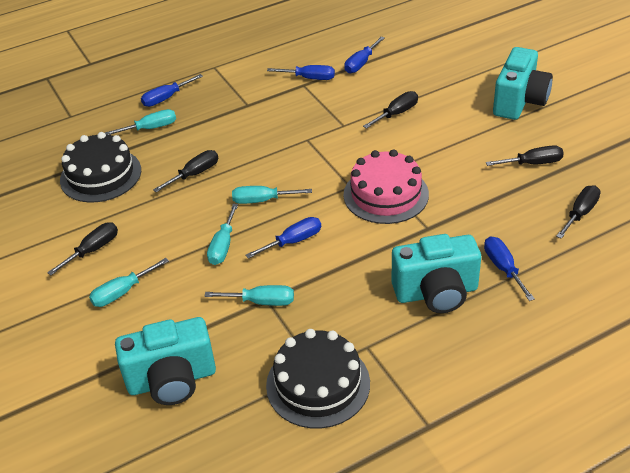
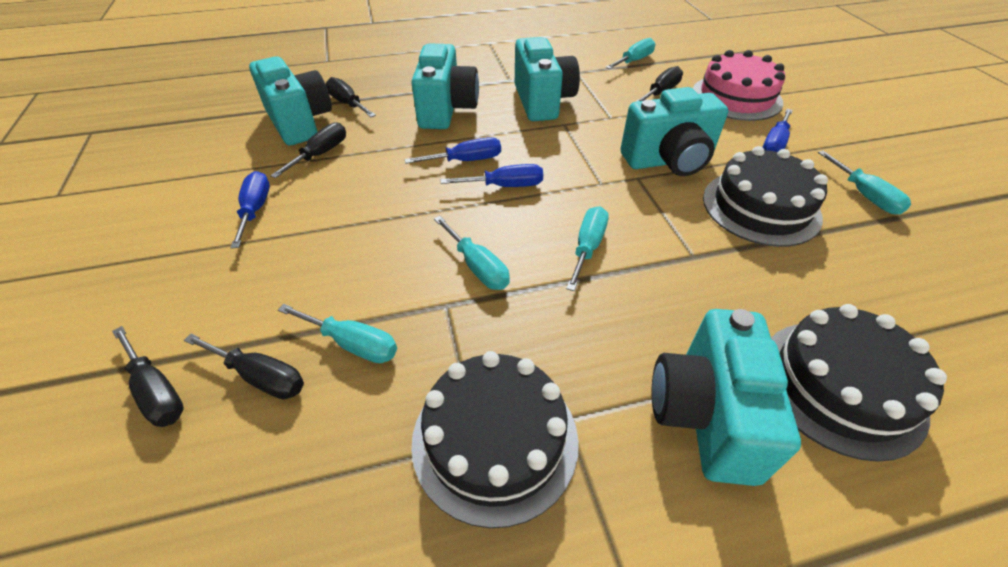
black cake: 2 -> 3
blue screwdriver: 5 -> 4
turquoise camera: 3 -> 5

